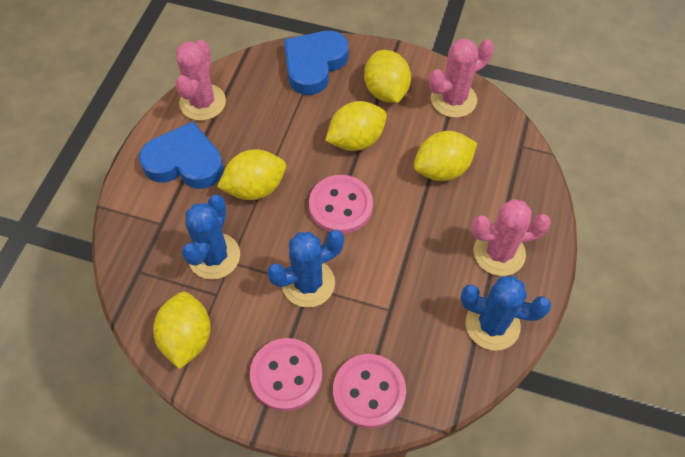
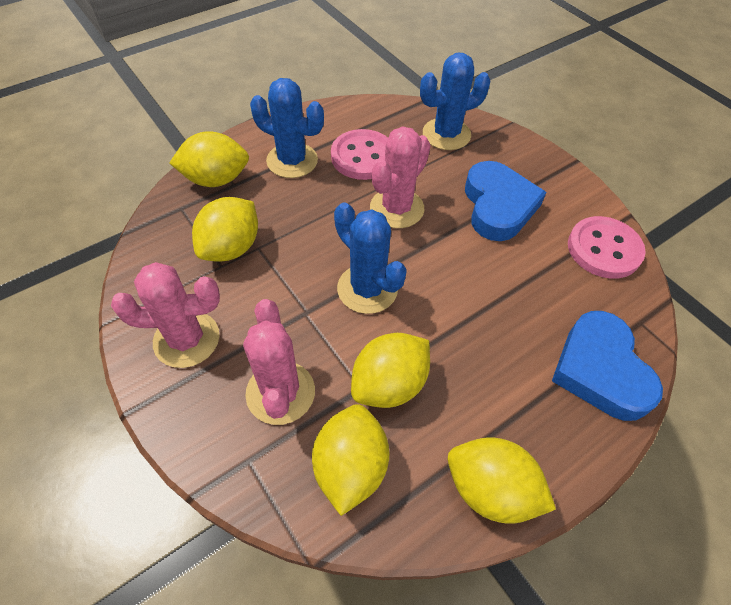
pink button: 3 -> 2

